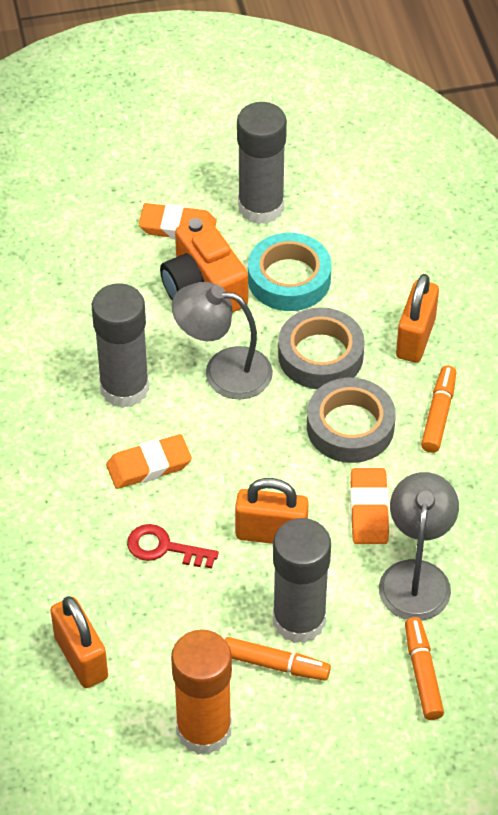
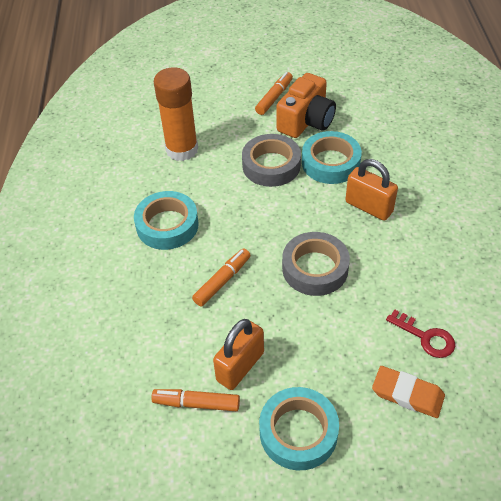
grey glue stick: 3 -> 0
grey lamp: 2 -> 0
orange eraser: 3 -> 1
orange padlock: 3 -> 2
turquoise tape: 1 -> 3

